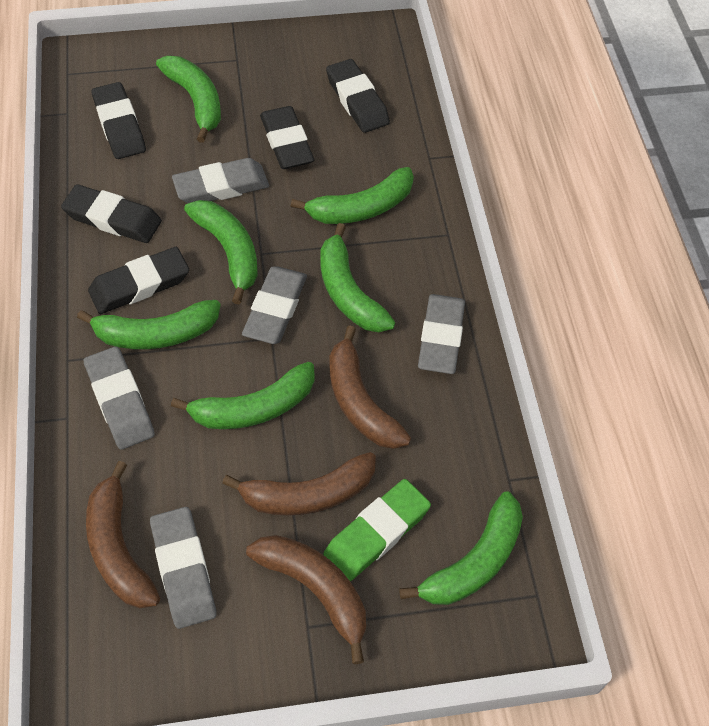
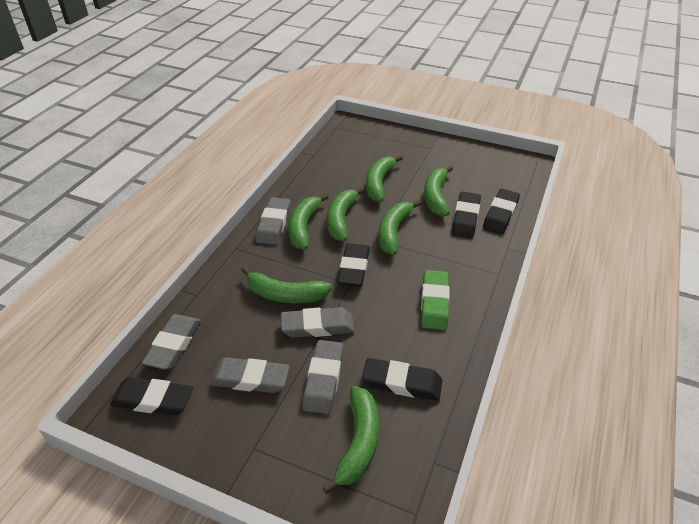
brown banana: 4 -> 0

